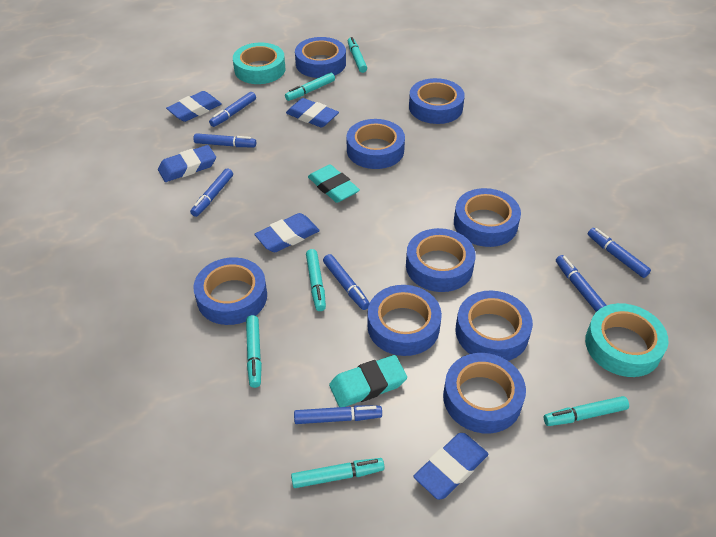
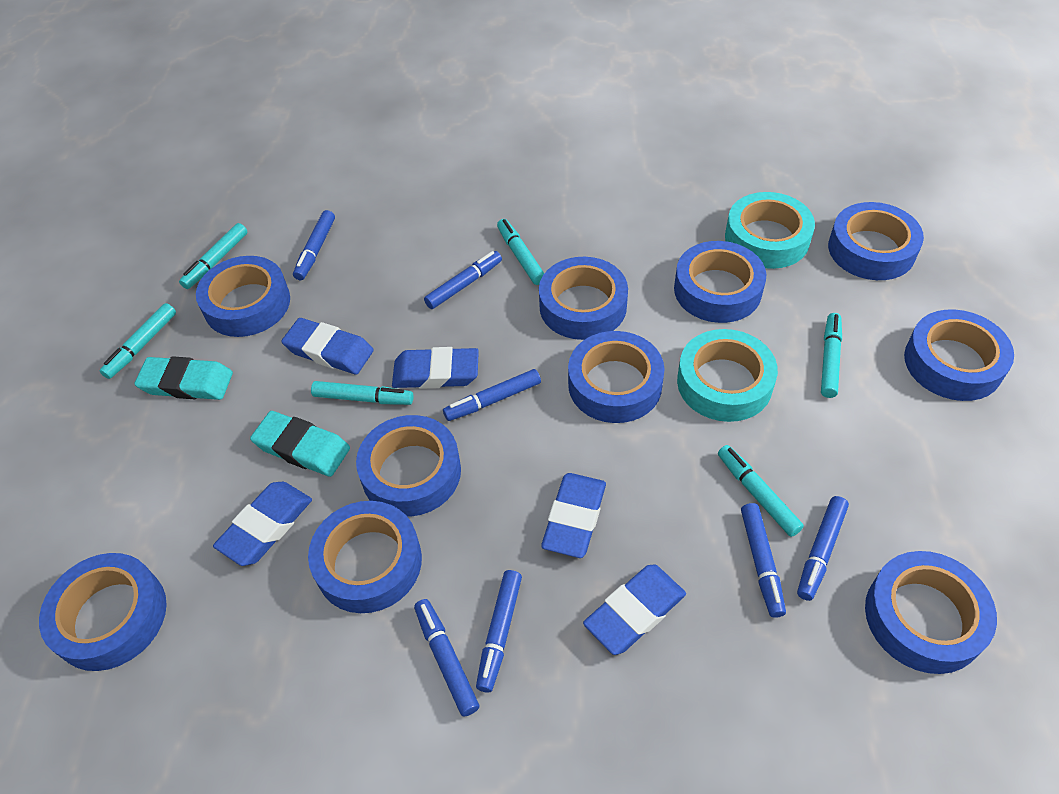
blue tape: 9 -> 10

